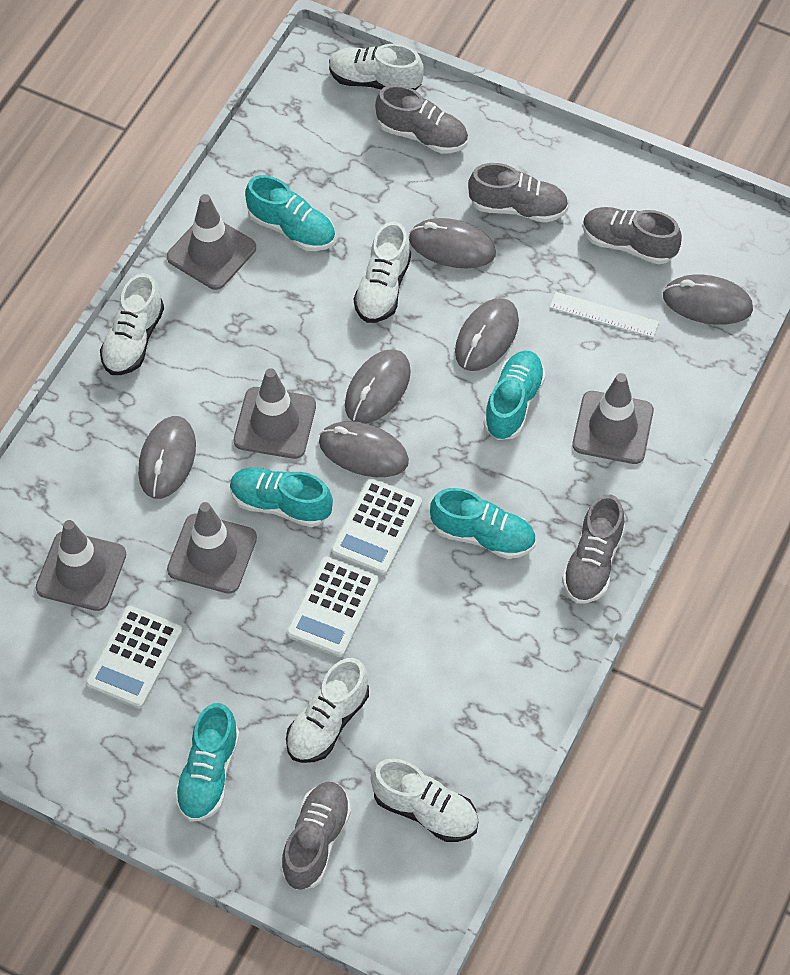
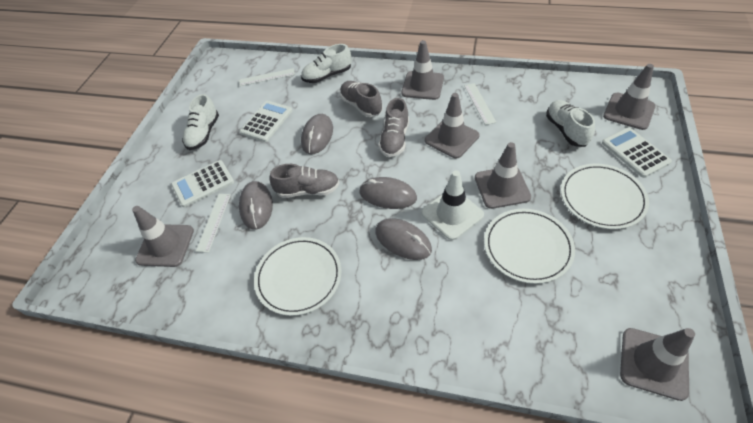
grey mouse: 6 -> 4
grey shoe: 5 -> 3
grey traffic cone: 5 -> 6
turquoise shoe: 5 -> 0
white plate: 0 -> 3
white ruler: 1 -> 3
white shoe: 5 -> 3
white traffic cone: 0 -> 1

